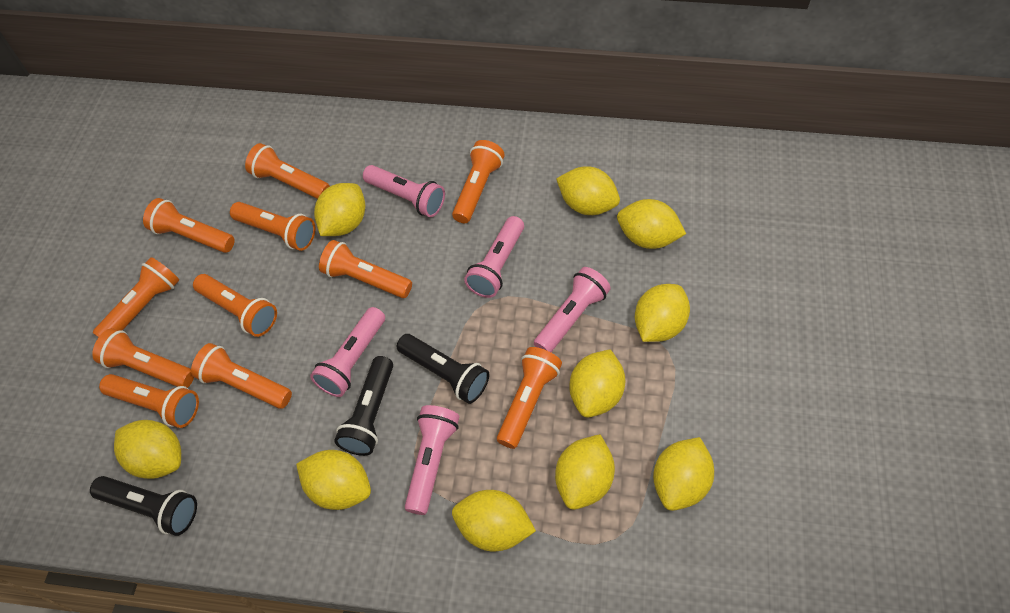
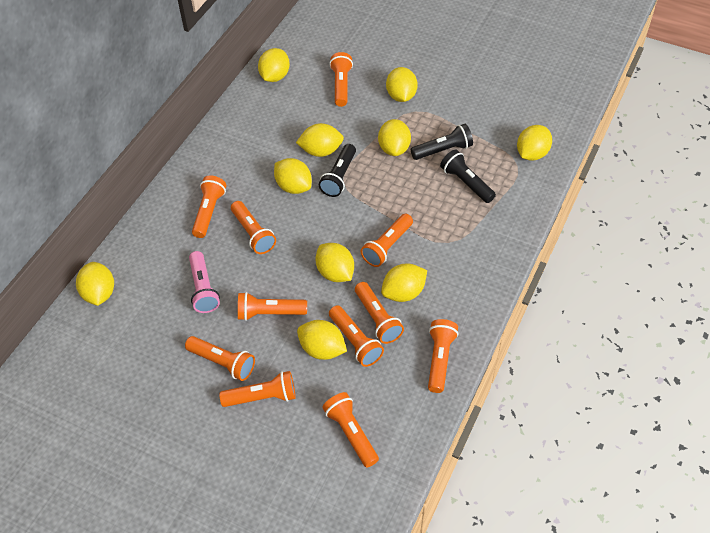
pink flashlight: 5 -> 1

